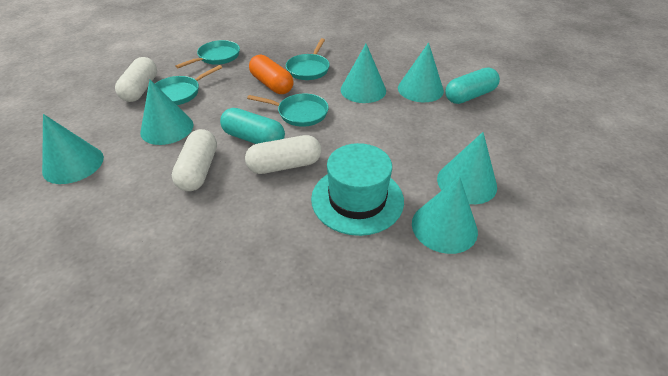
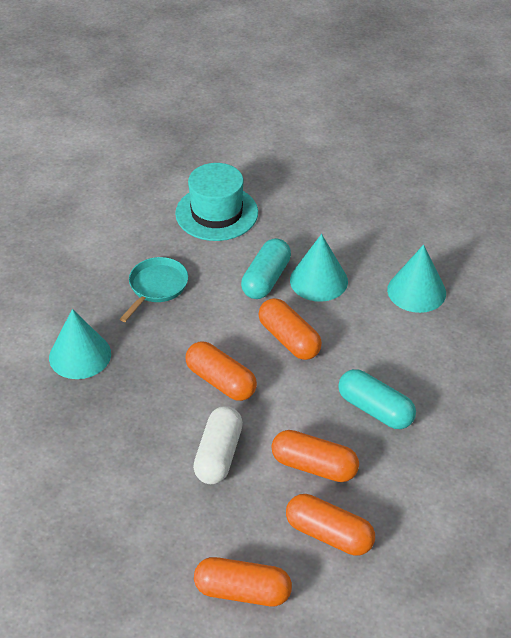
orange capsule: 1 -> 5
turquoise cone: 6 -> 3
turquoise pan: 4 -> 1
white capsule: 3 -> 1

